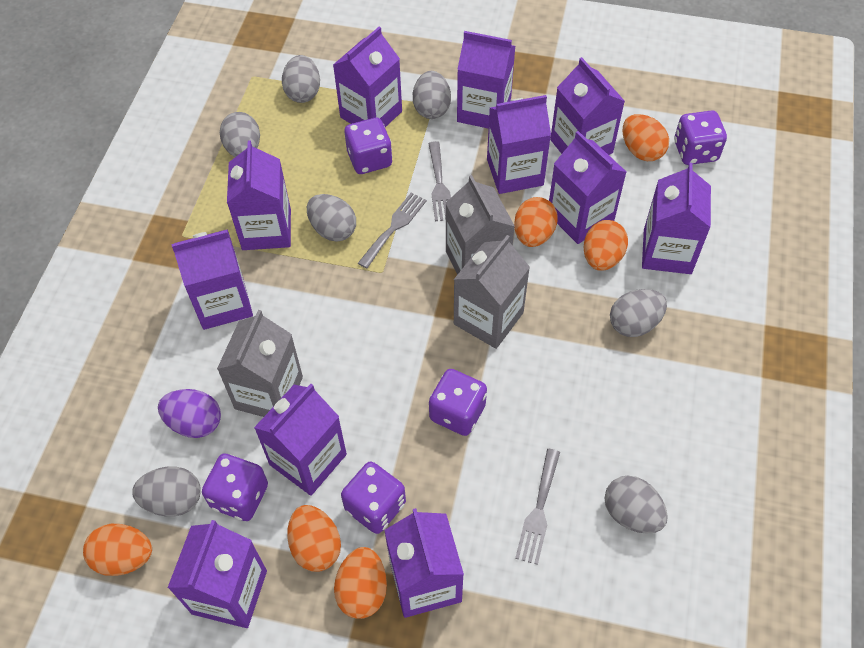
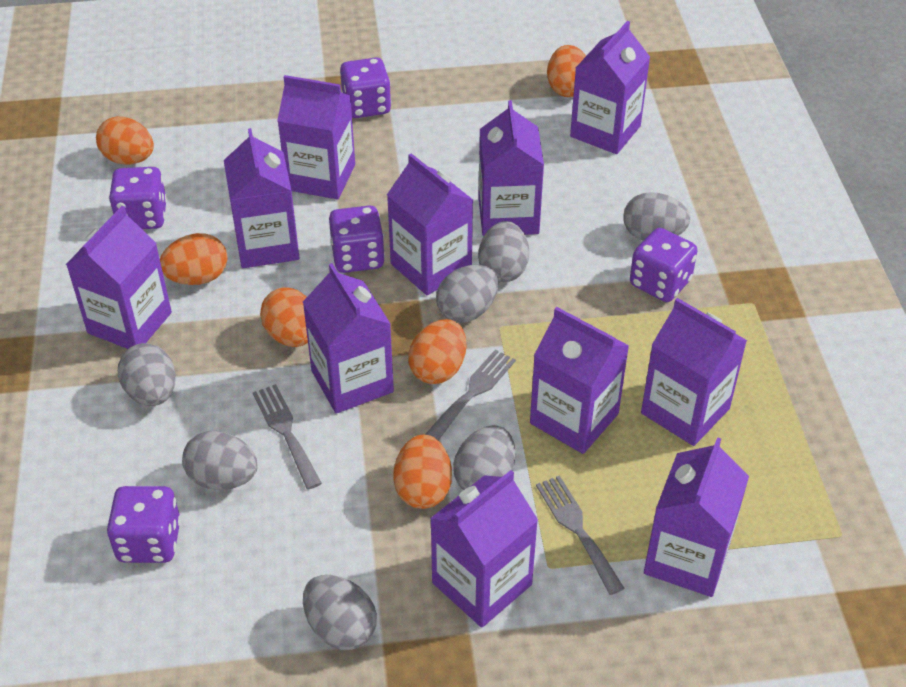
grey carton: 3 -> 0
purple egg: 1 -> 0

